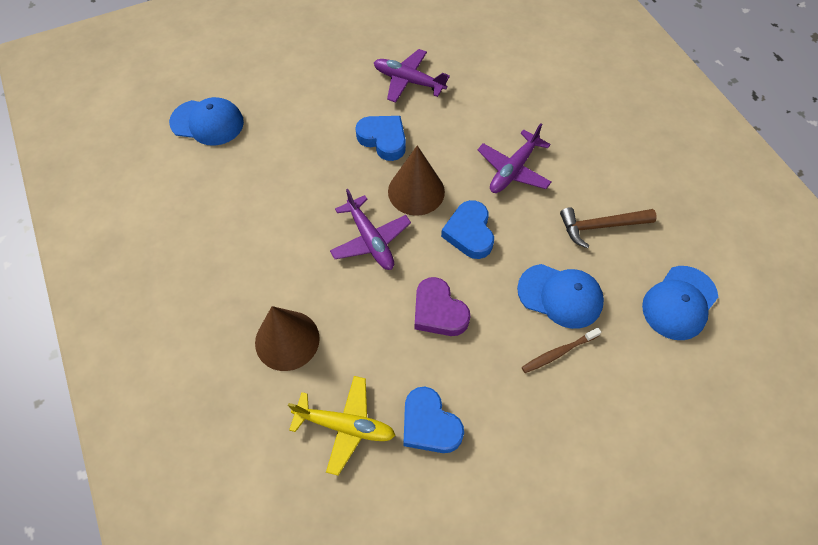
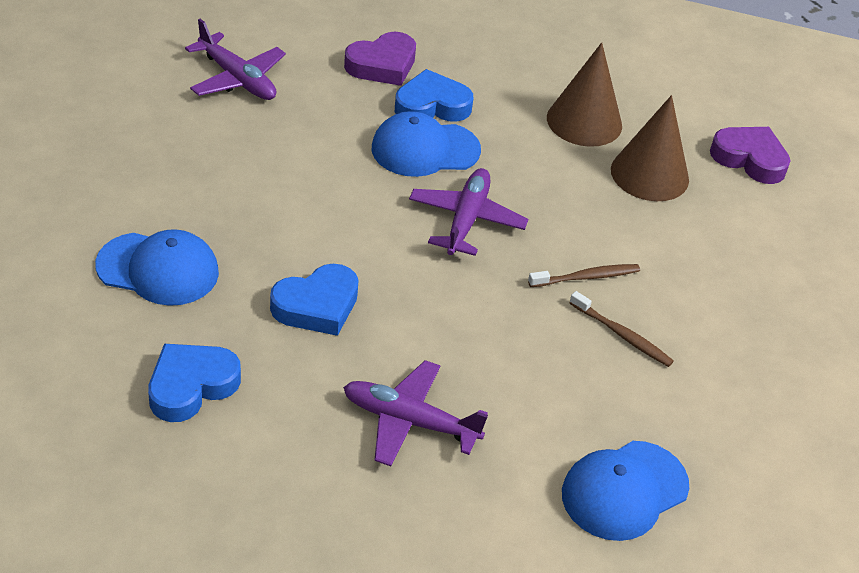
brown hammer: 1 -> 0
brown toothbrush: 1 -> 2
purple heart: 1 -> 2
yellow plane: 1 -> 0

